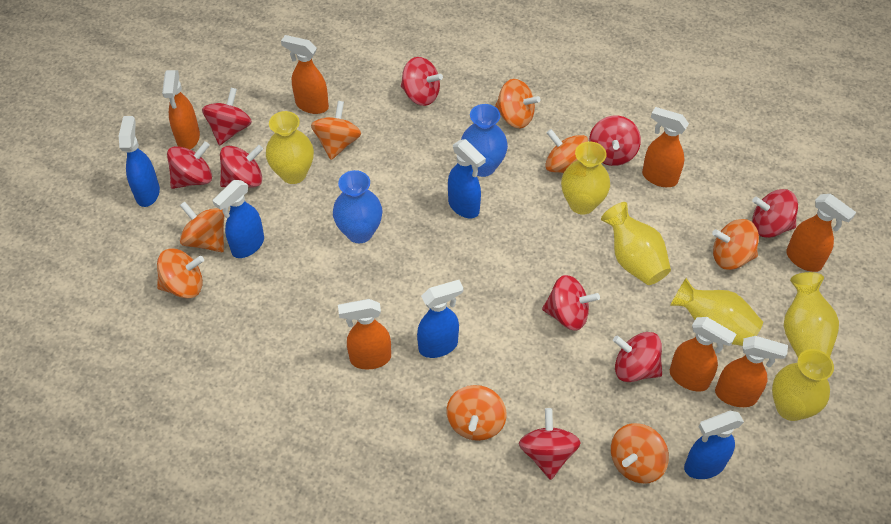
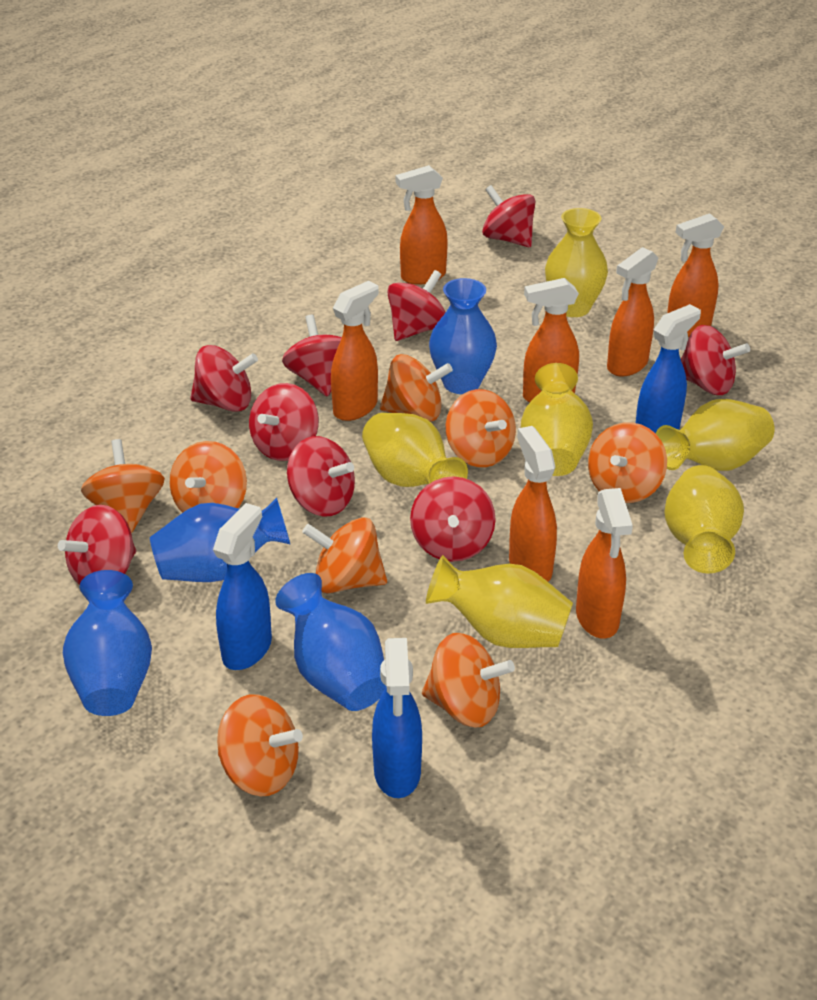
blue spray bottle: 5 -> 3
blue vase: 2 -> 4

